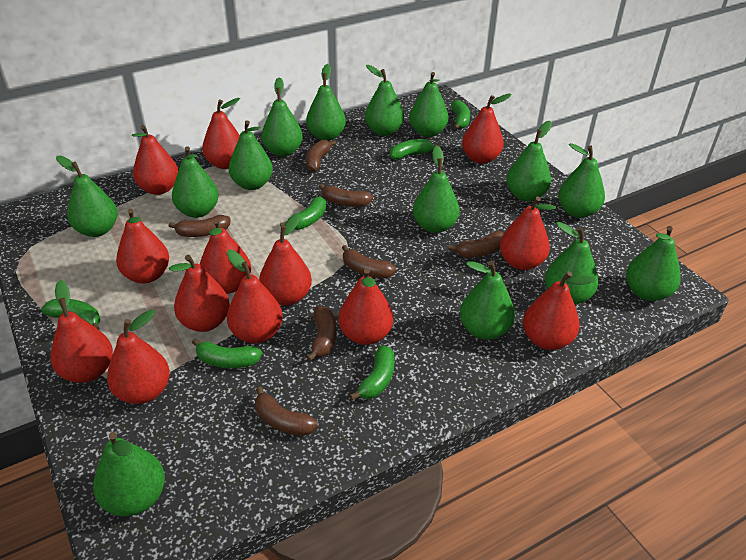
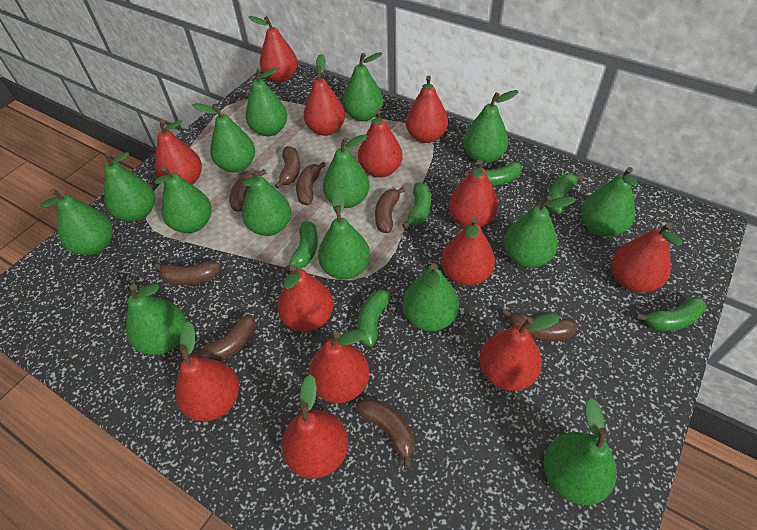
brown banana: 7 -> 8
green pear: 14 -> 15

